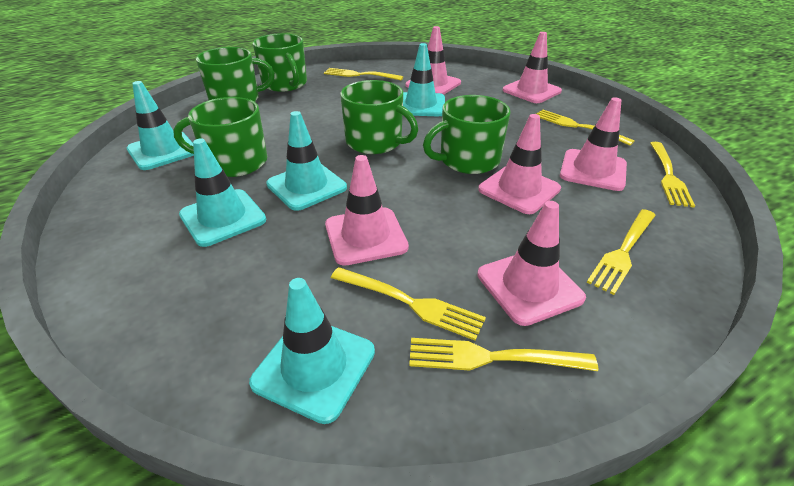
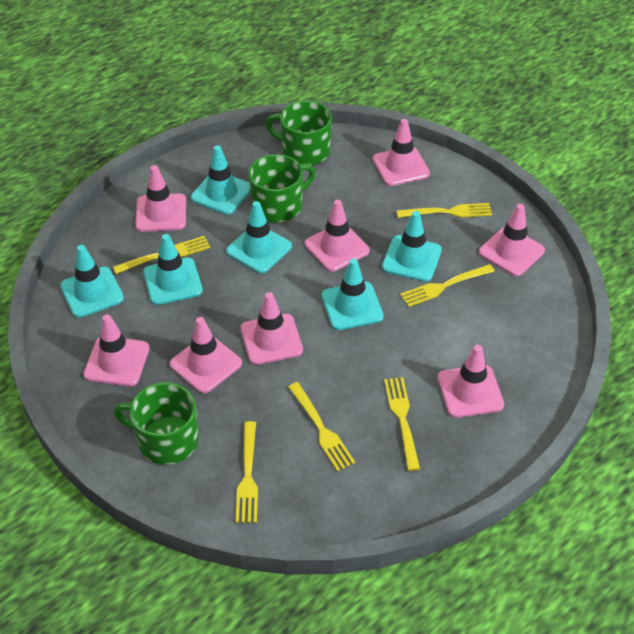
green mug: 5 -> 3
pink traffic cone: 6 -> 8
turquoise traffic cone: 5 -> 6

